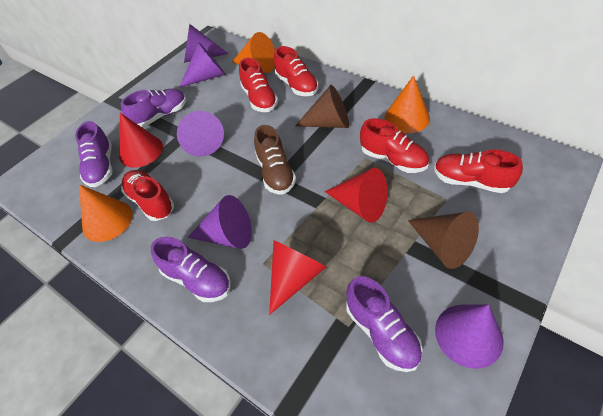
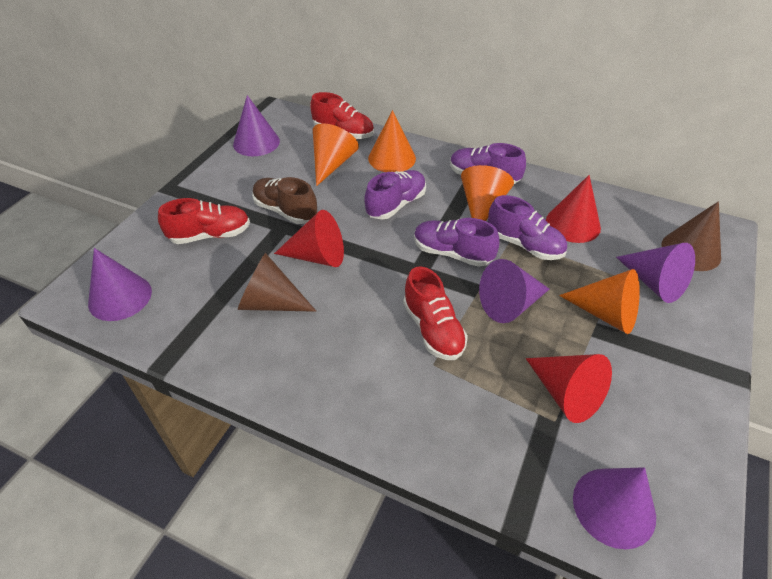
orange cone: 3 -> 4
red shoe: 5 -> 3

